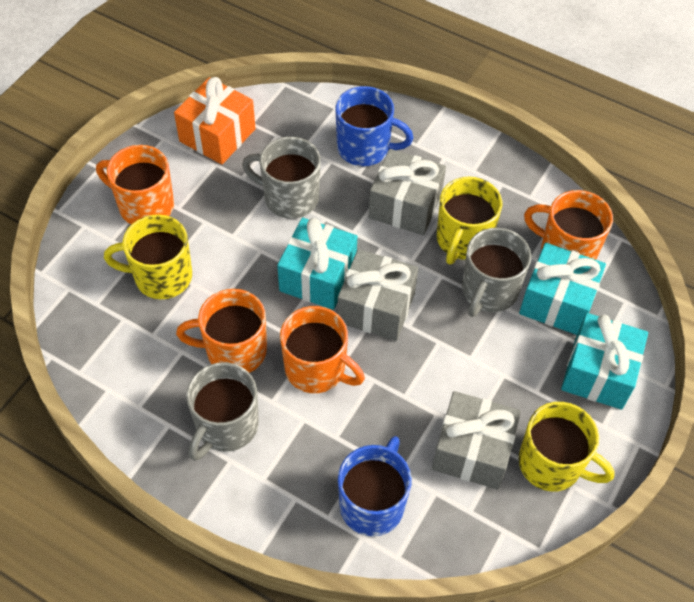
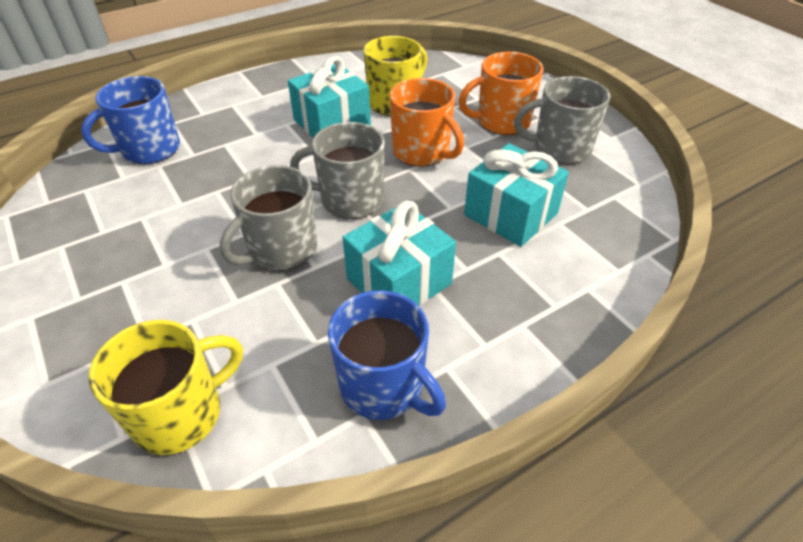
grey gift: 3 -> 0
orange gift: 1 -> 0
orange mug: 4 -> 2
yellow mug: 3 -> 2

